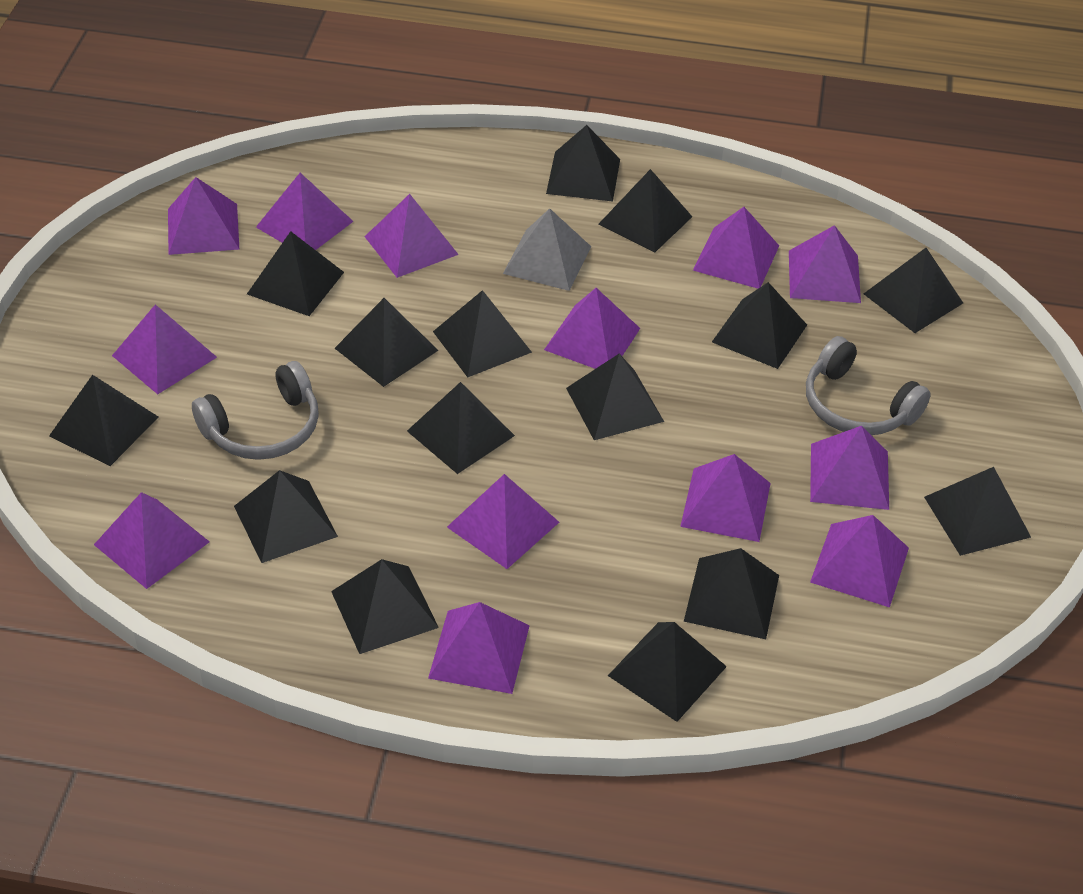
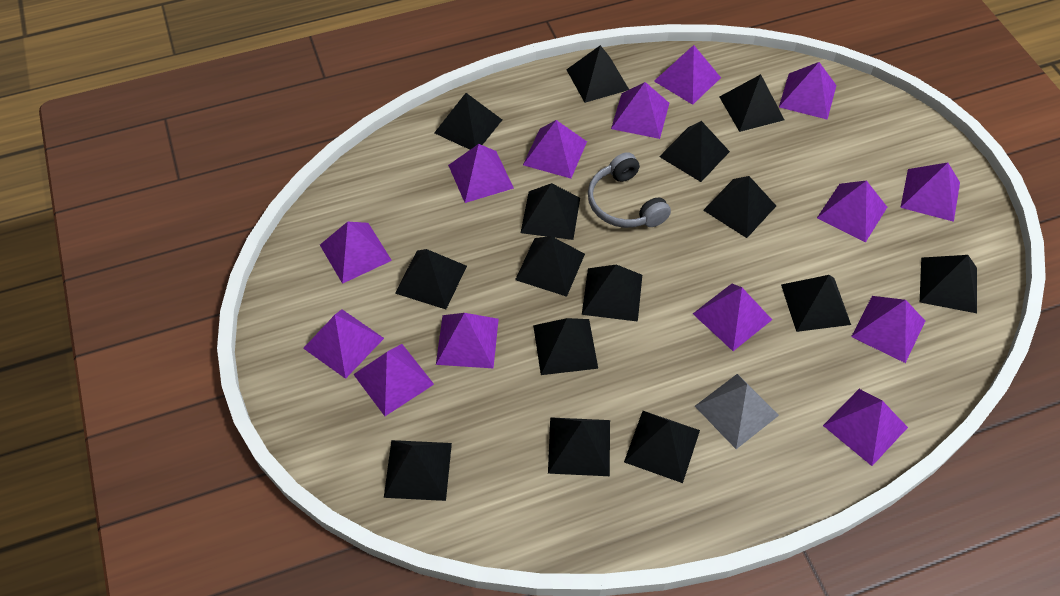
grey headphones: 2 -> 1
purple pyramid: 13 -> 14

